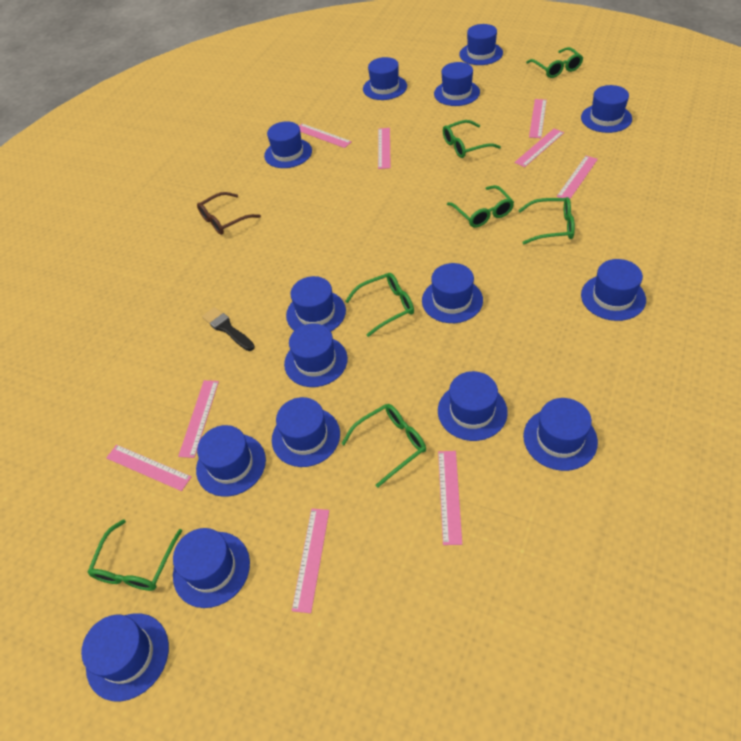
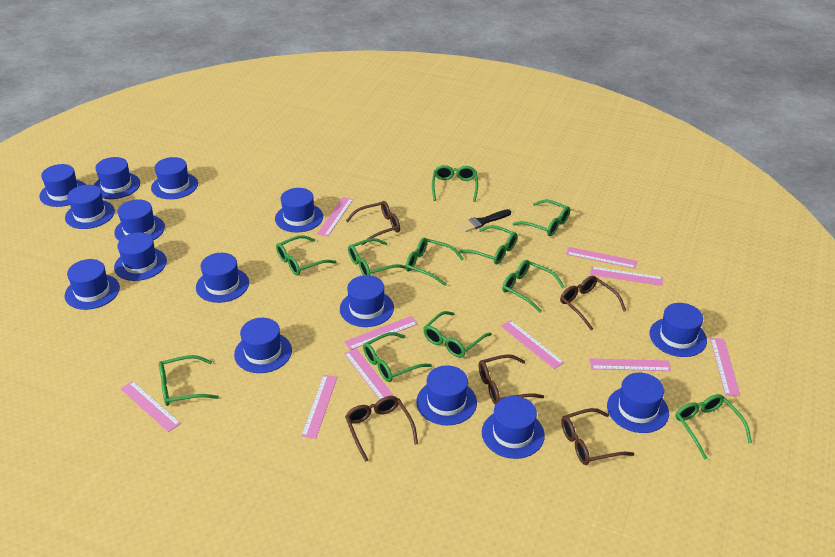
brown glasses: 1 -> 5
green glasses: 7 -> 11
pink ruler: 9 -> 10

